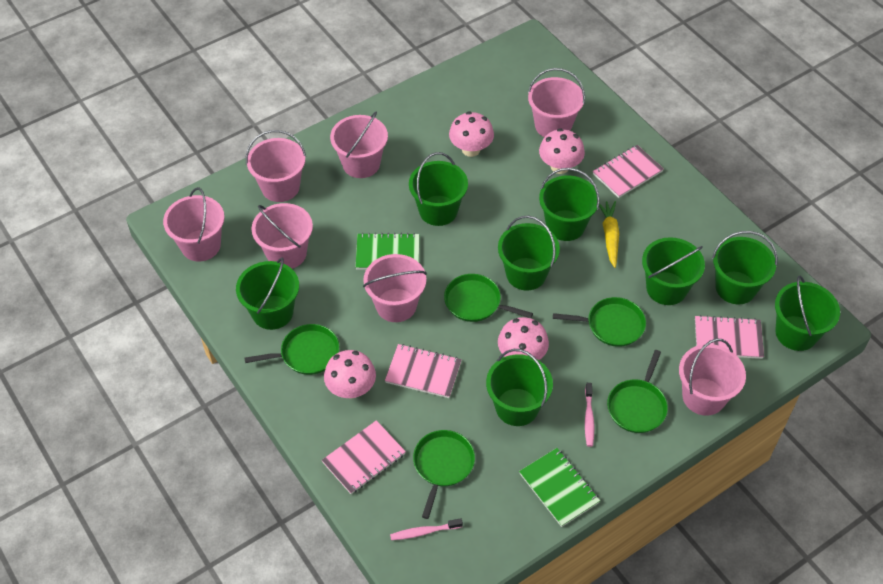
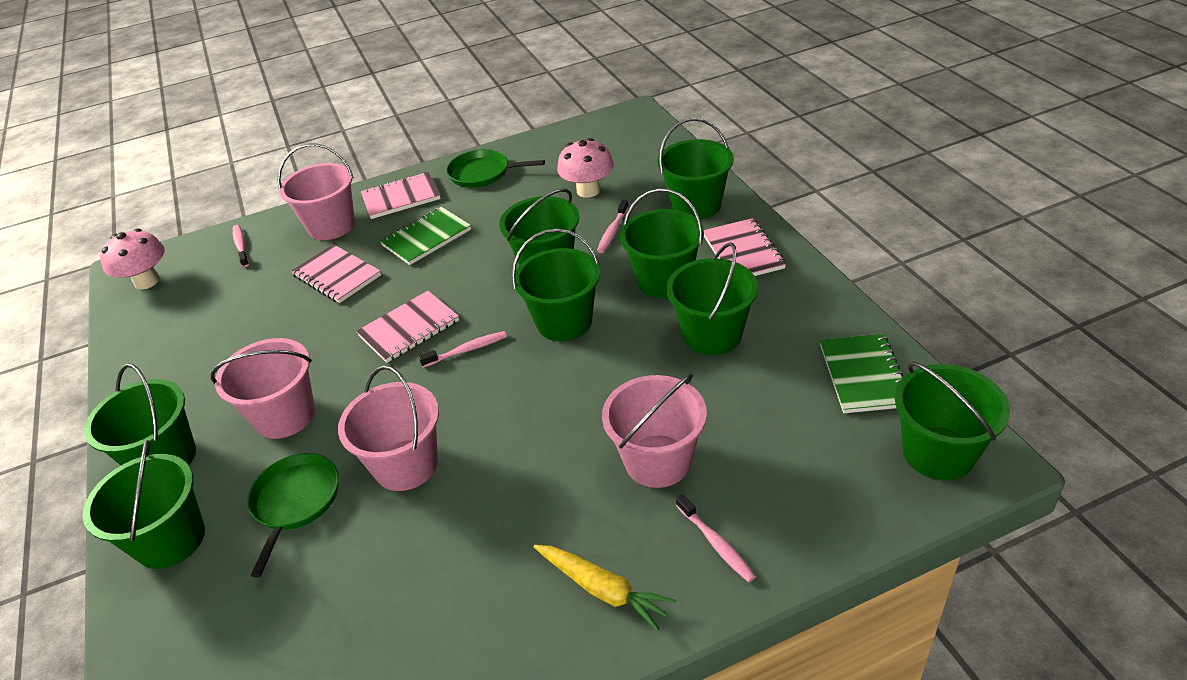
green pan: 5 -> 2
pink bucket: 7 -> 4
pink mushroom: 4 -> 2
pink toothbrush: 2 -> 4

